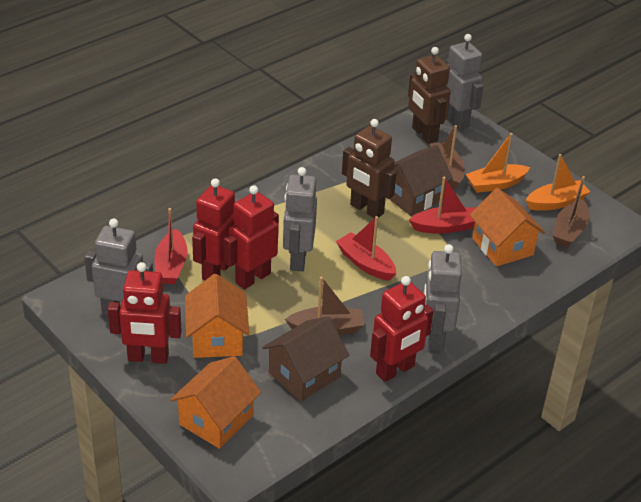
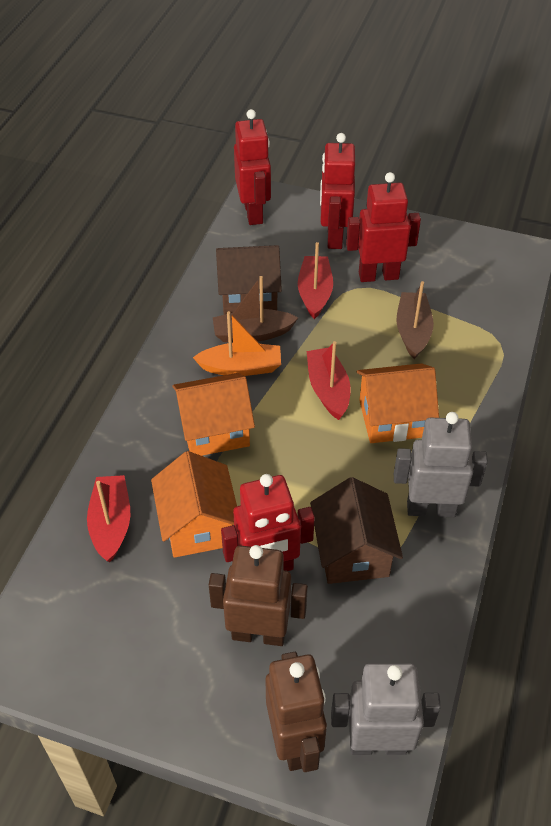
brown boat: 3 -> 2
grey robot: 4 -> 2
orange boat: 2 -> 1

